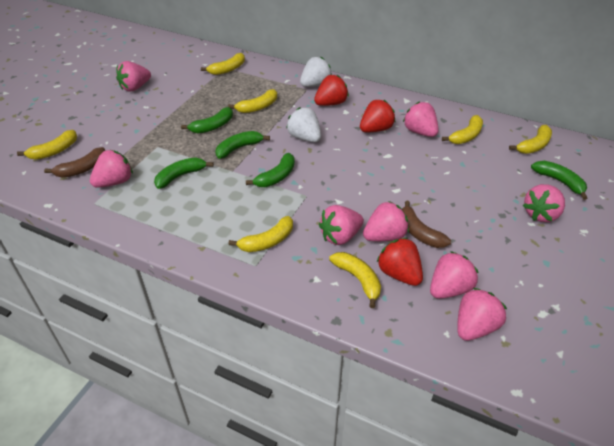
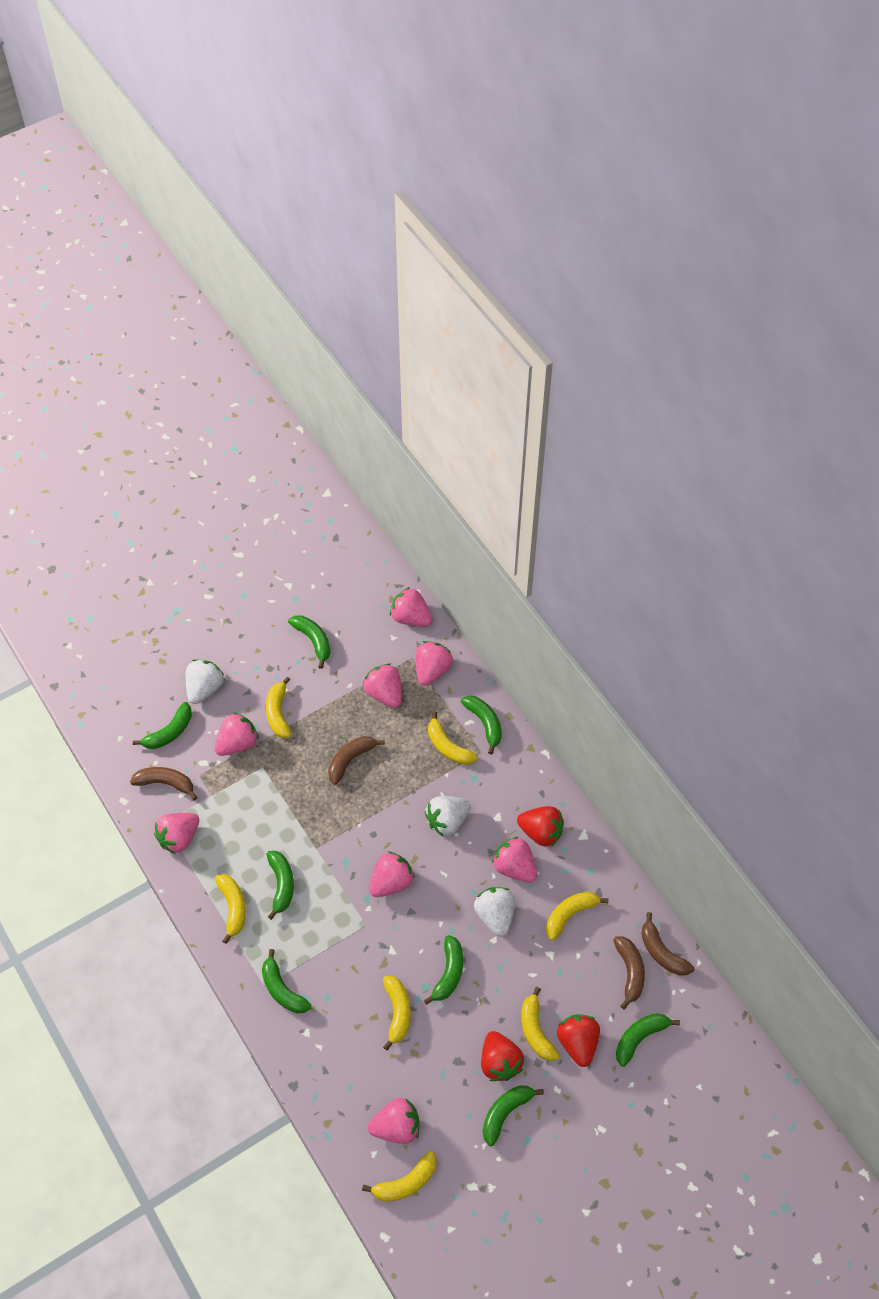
brown banana: 2 -> 4
green banana: 5 -> 8
white strawberry: 2 -> 3

